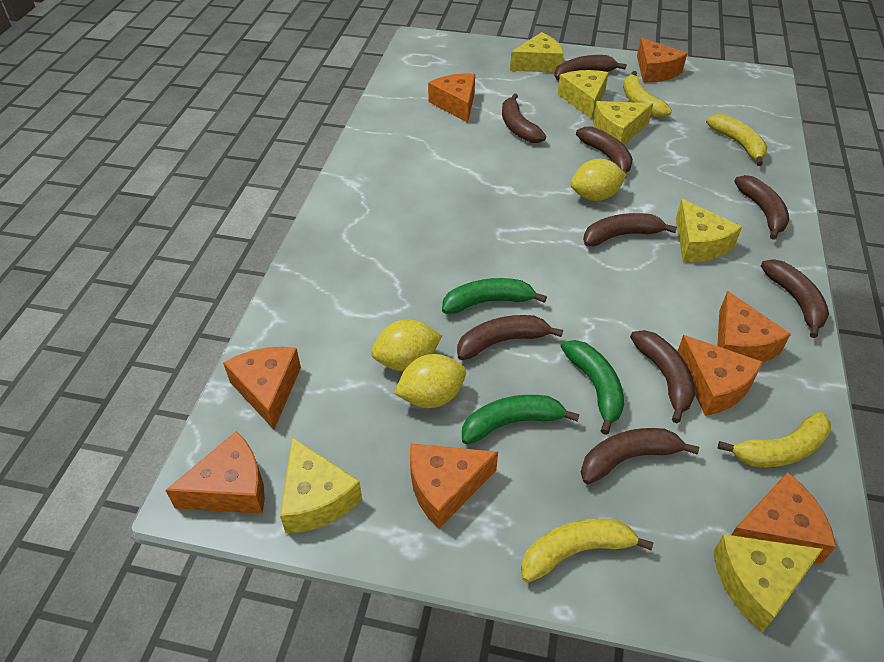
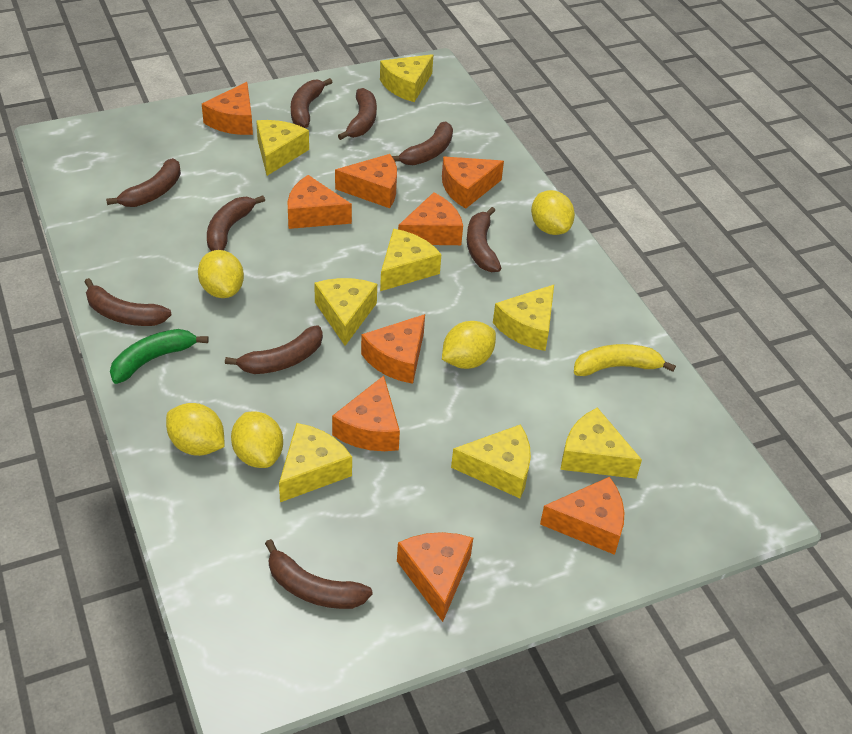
green banana: 3 -> 1
orange cheese: 8 -> 9
yellow banana: 4 -> 1
yellow cheese: 6 -> 8
yellow lemon: 3 -> 5

